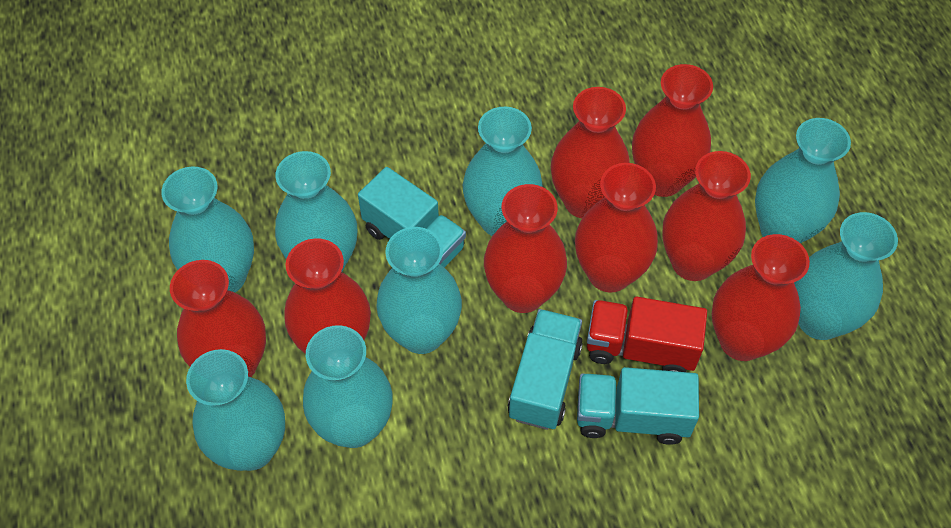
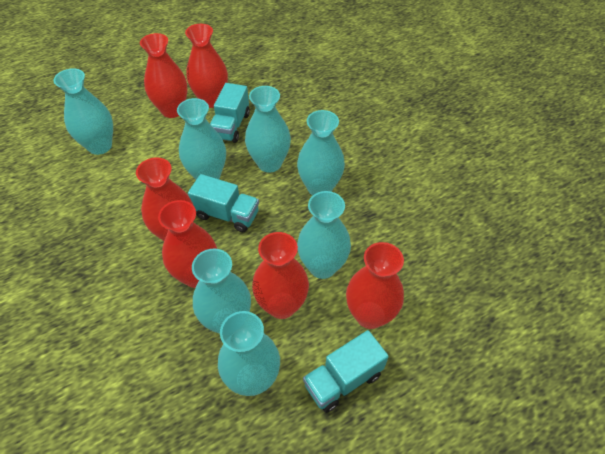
red truck: 1 -> 0
red vase: 8 -> 6
turquoise vase: 8 -> 7

